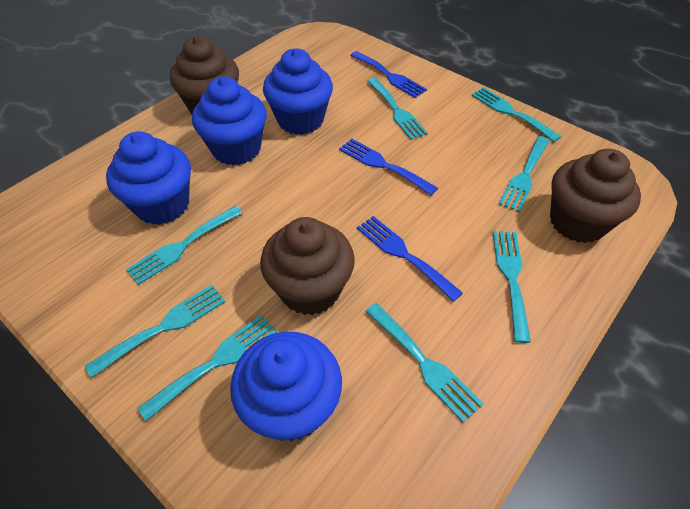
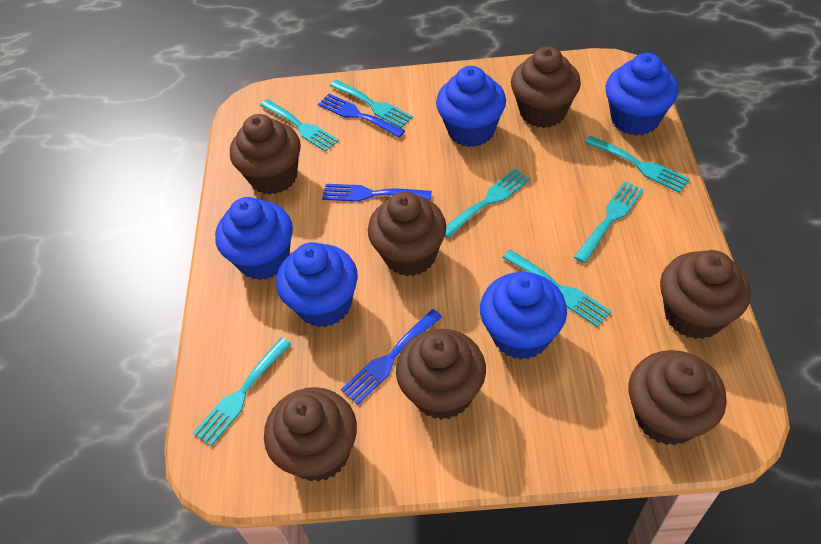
blue cupcake: 4 -> 5
brown cupcake: 3 -> 7
turquoise fork: 8 -> 7

